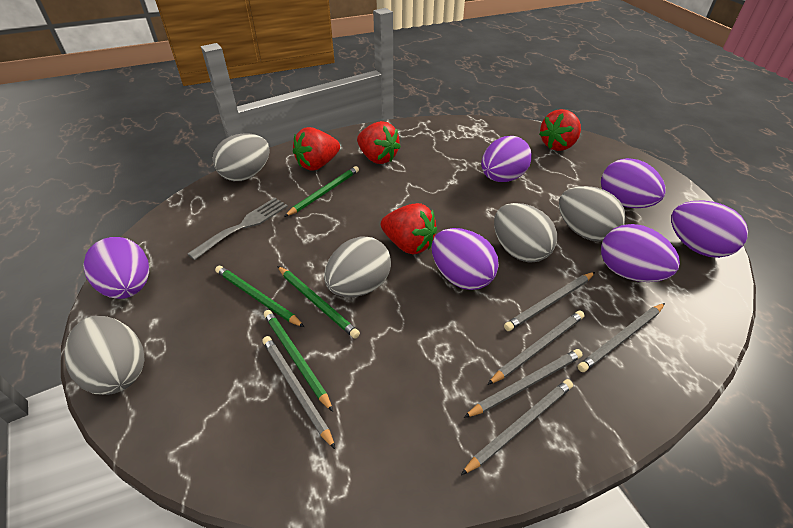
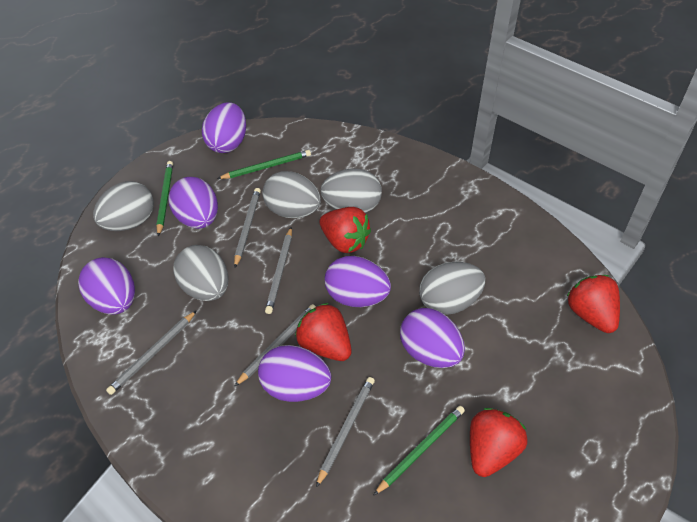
green pencil: 4 -> 3
grey fork: 1 -> 0
grey pencil: 6 -> 5

